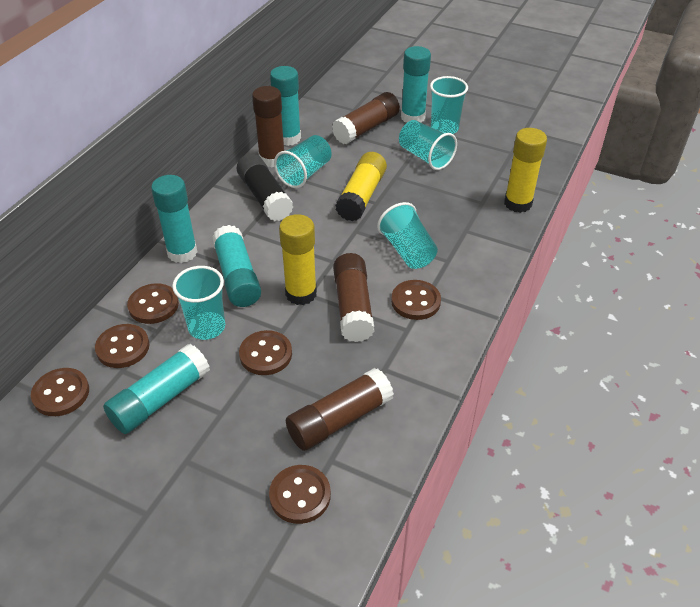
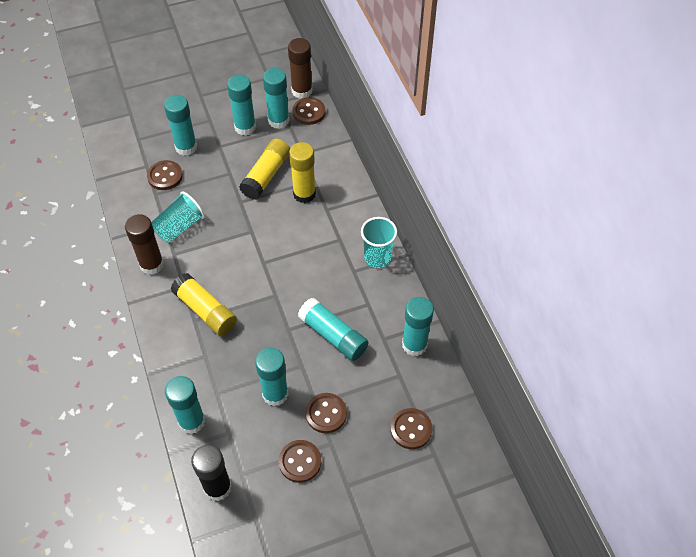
brown button: 6 -> 5
brown glue stick: 4 -> 2
turquoise cup: 5 -> 2
turquoise glue stick: 5 -> 7

